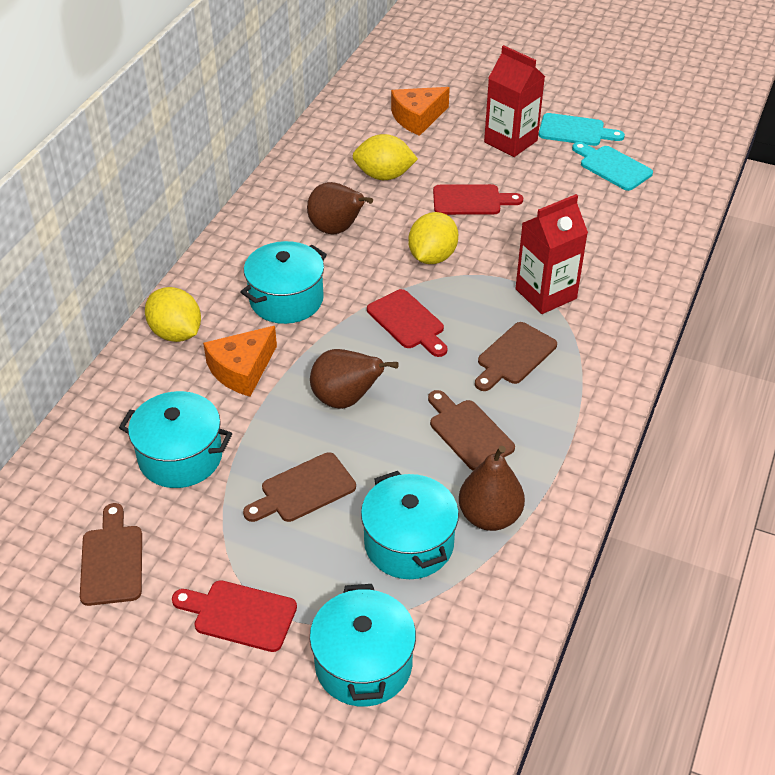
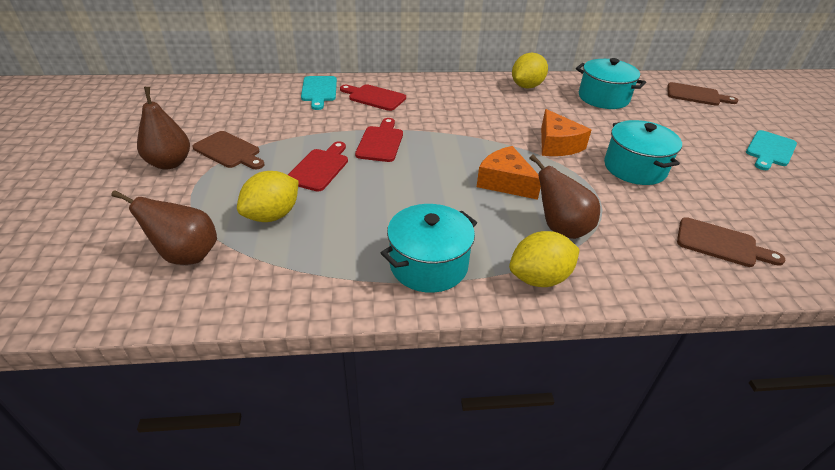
brown cutting board: 4 -> 3
red carton: 2 -> 0
turquoise pot: 4 -> 3

